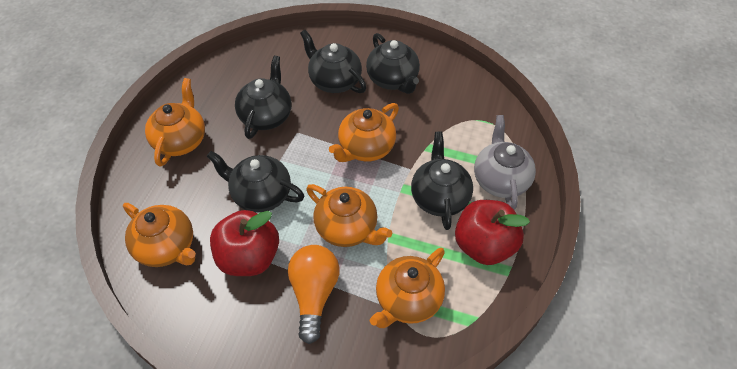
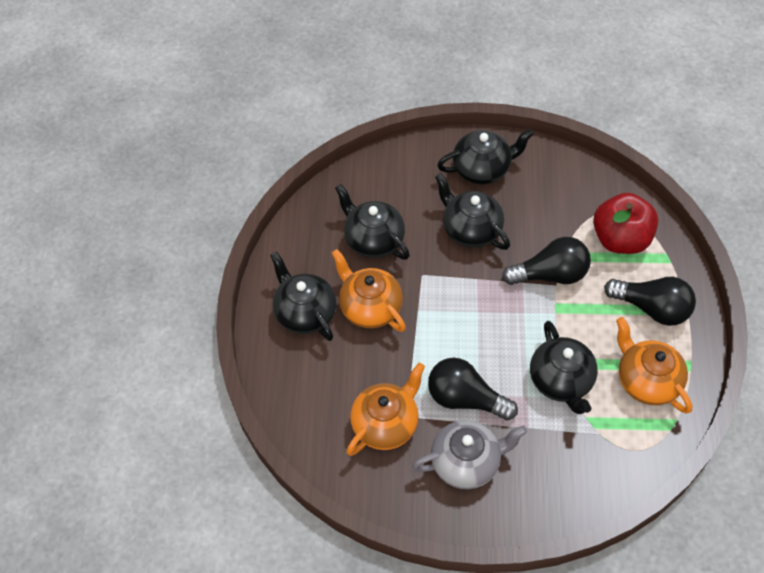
black light bulb: 0 -> 3
orange light bulb: 1 -> 0
orange teapot: 5 -> 3
red apple: 2 -> 1

